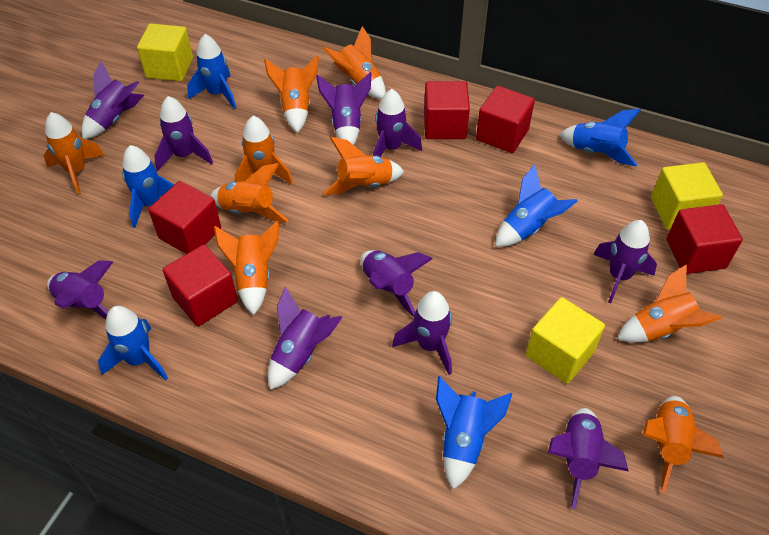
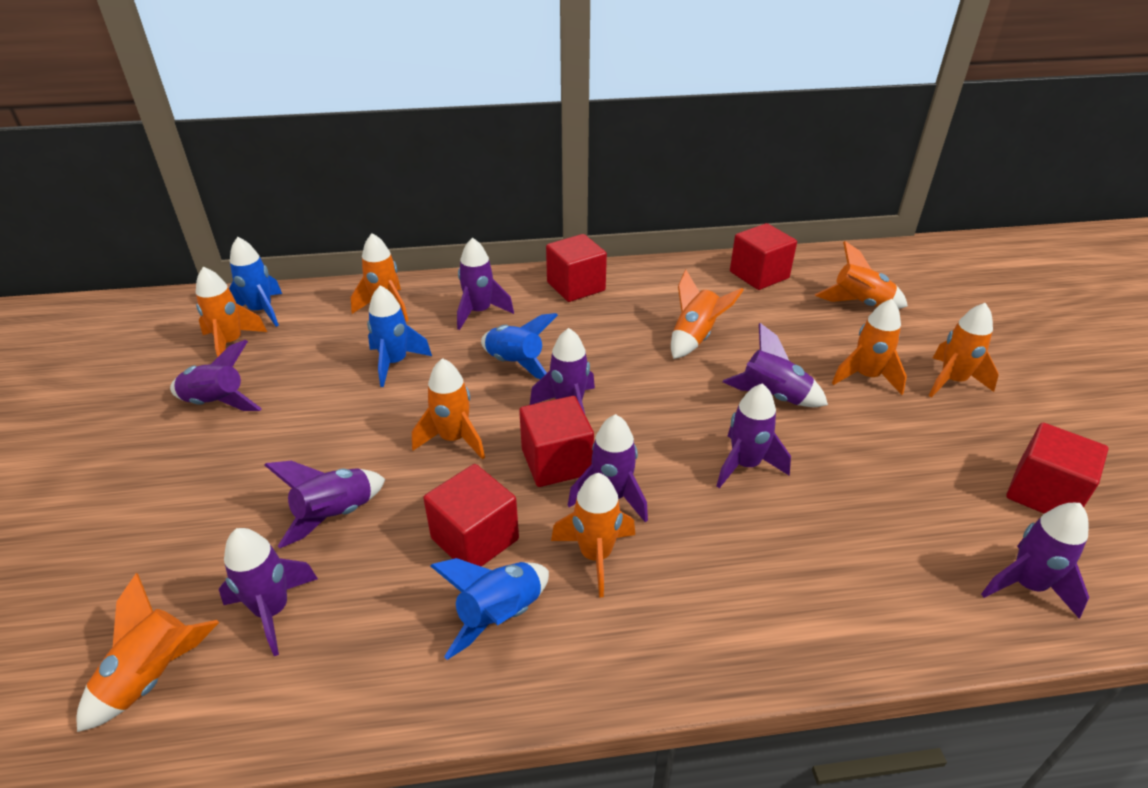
blue rocket: 6 -> 4
purple rocket: 10 -> 9
yellow cube: 3 -> 0

